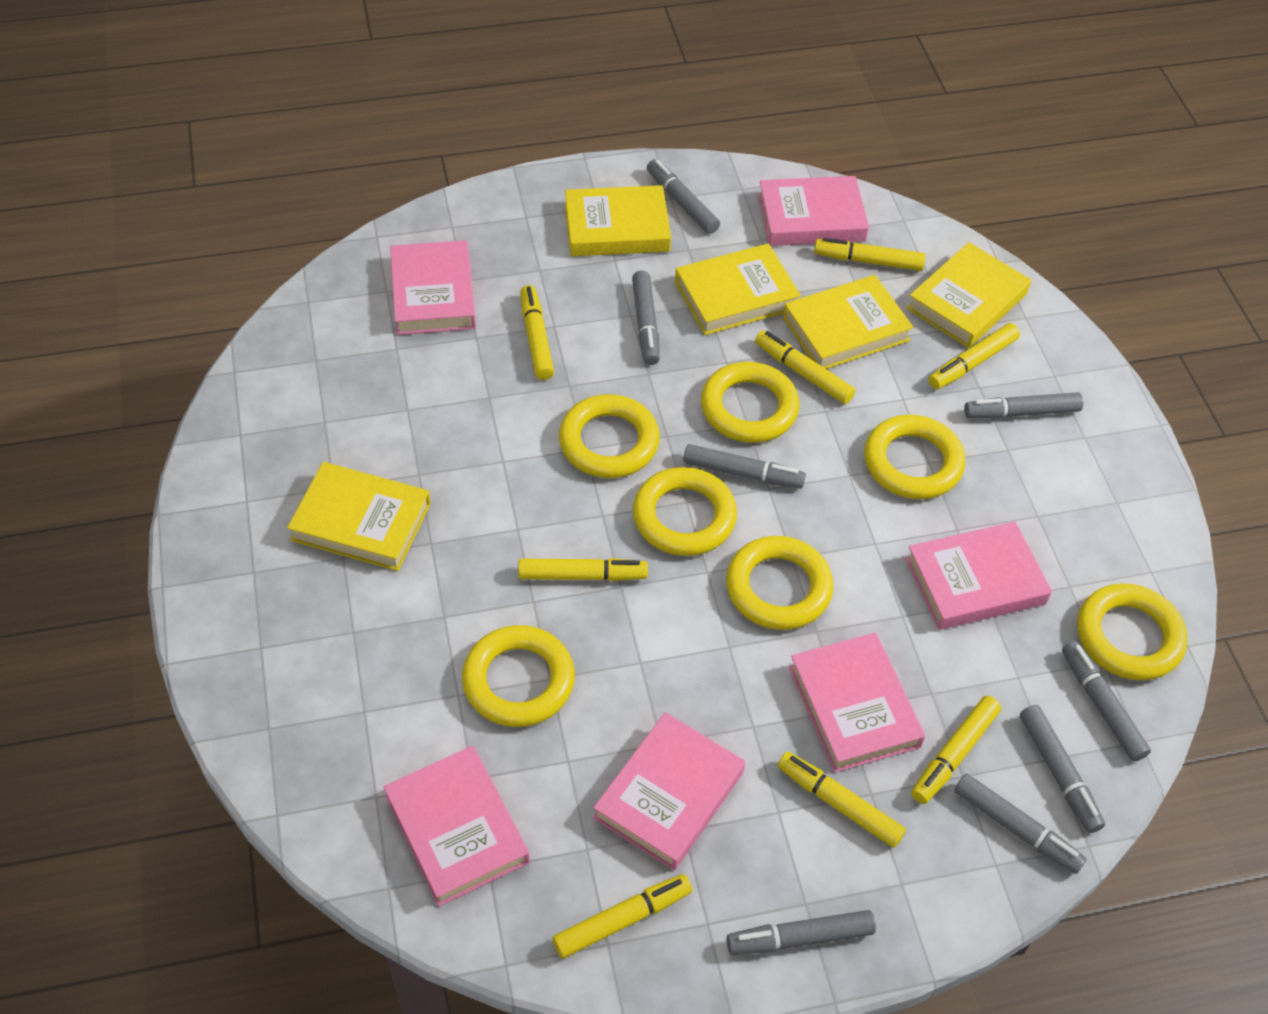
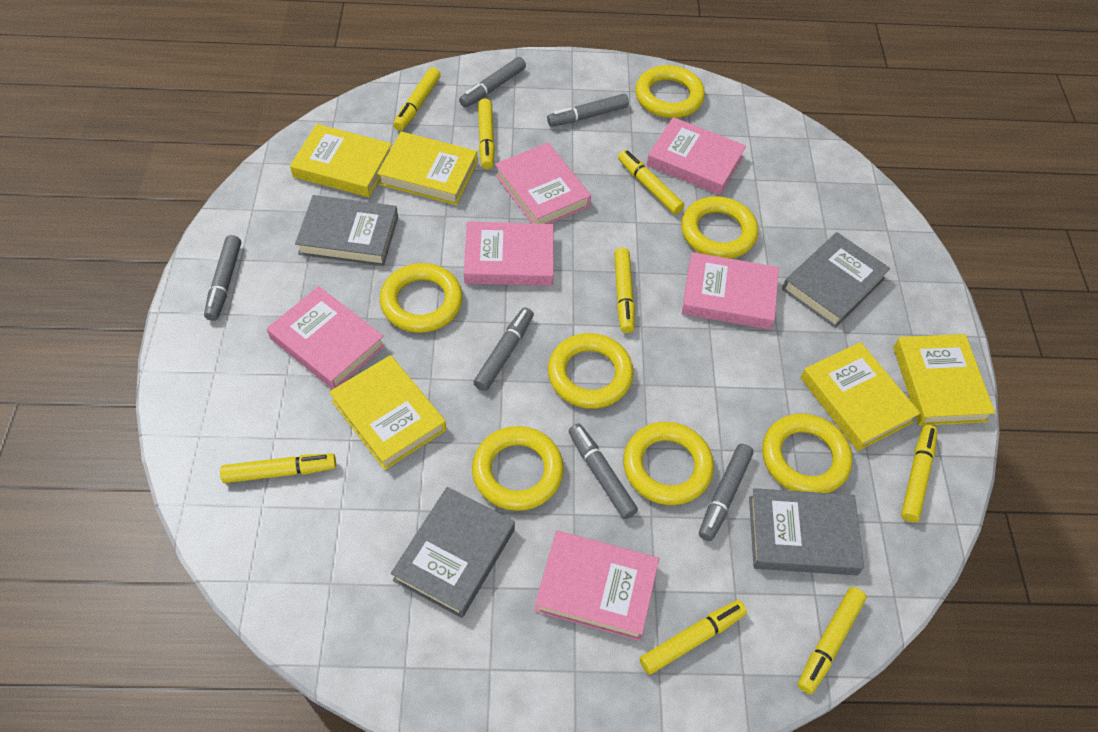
grey book: 0 -> 4
grey marker: 8 -> 6

